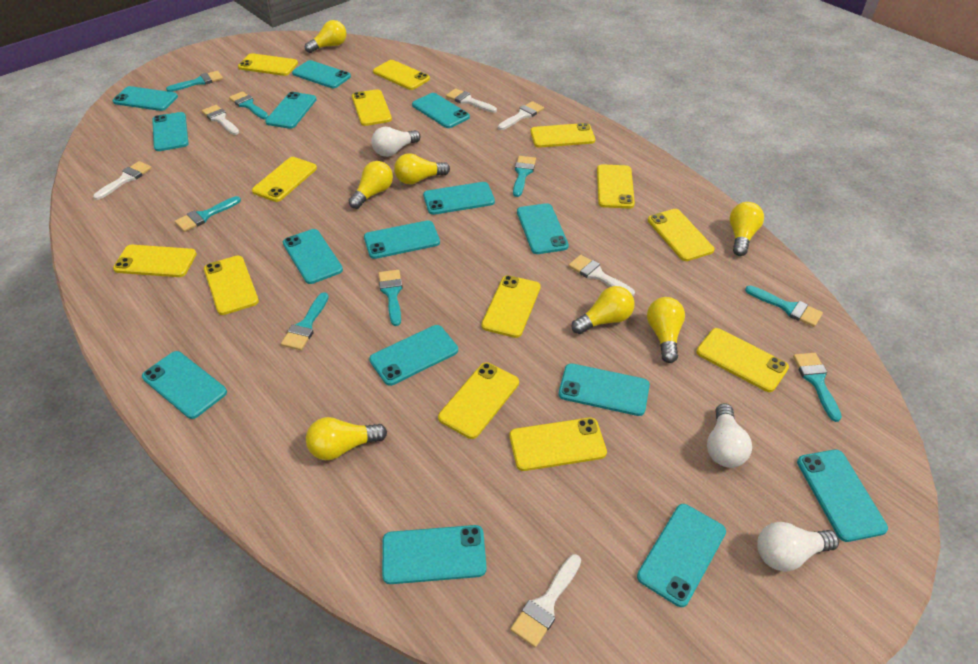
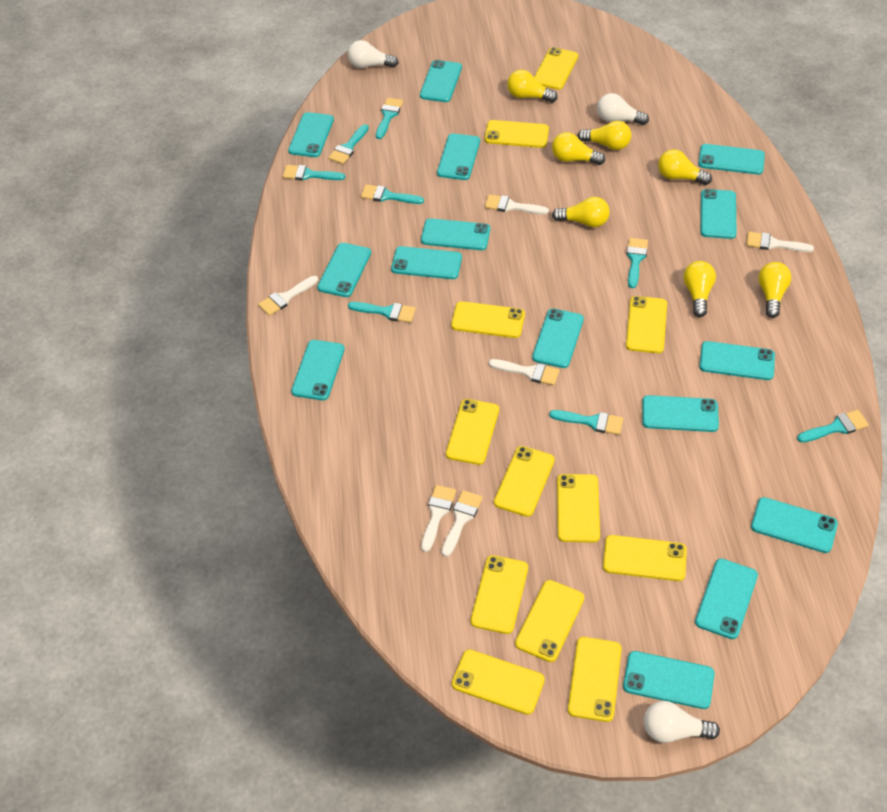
yellow phone: 13 -> 12

